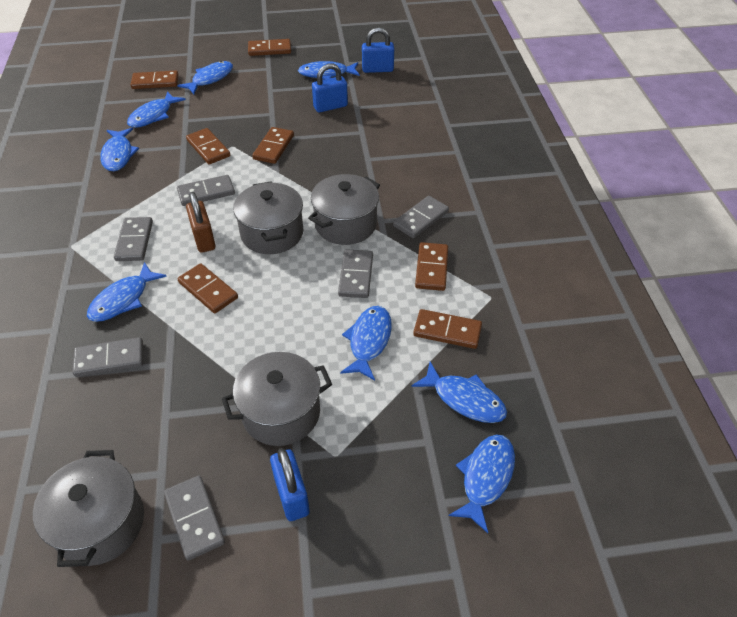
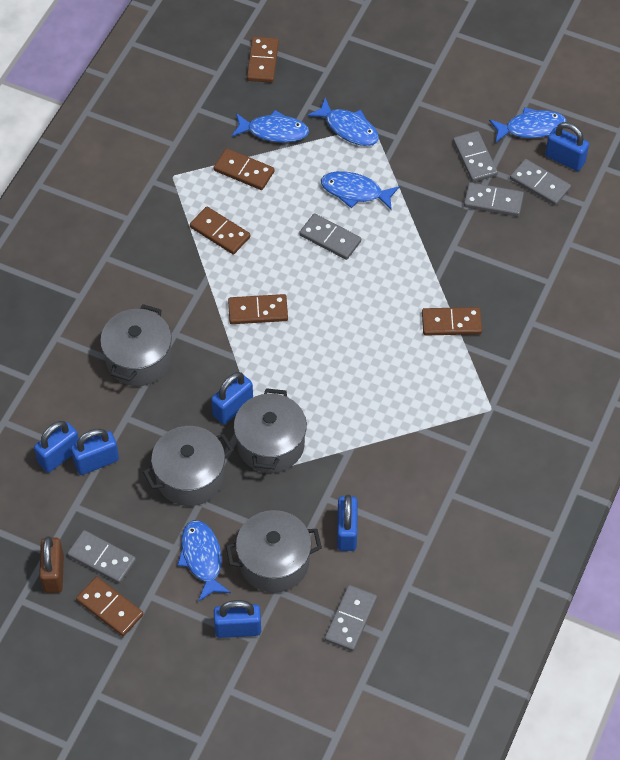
blue fish: 8 -> 5
blue padlock: 3 -> 6
brown domino: 7 -> 6

